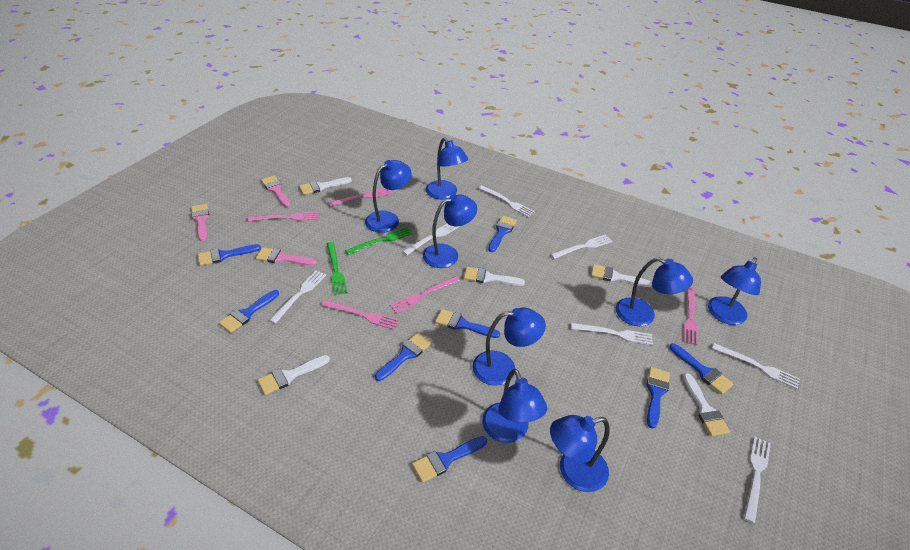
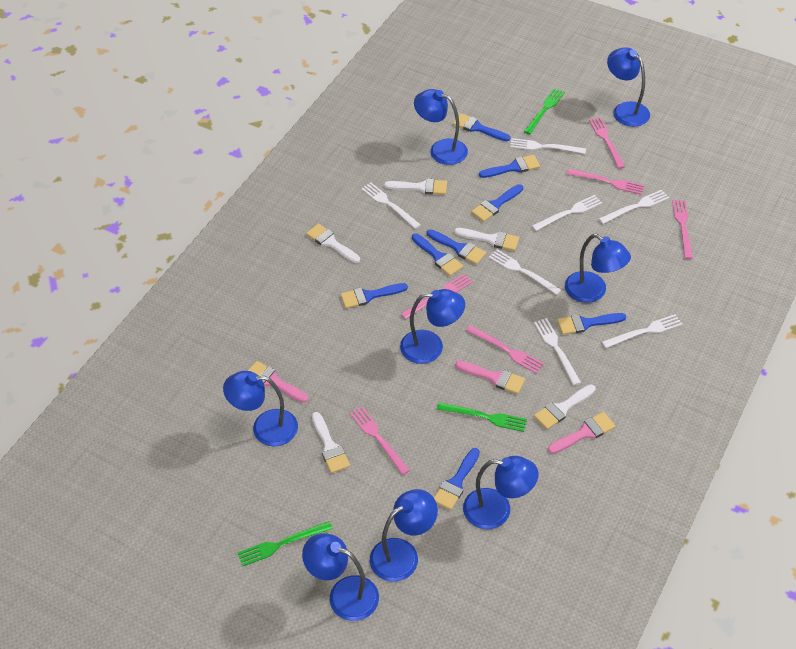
green fork: 2 -> 3
pink fork: 5 -> 6

